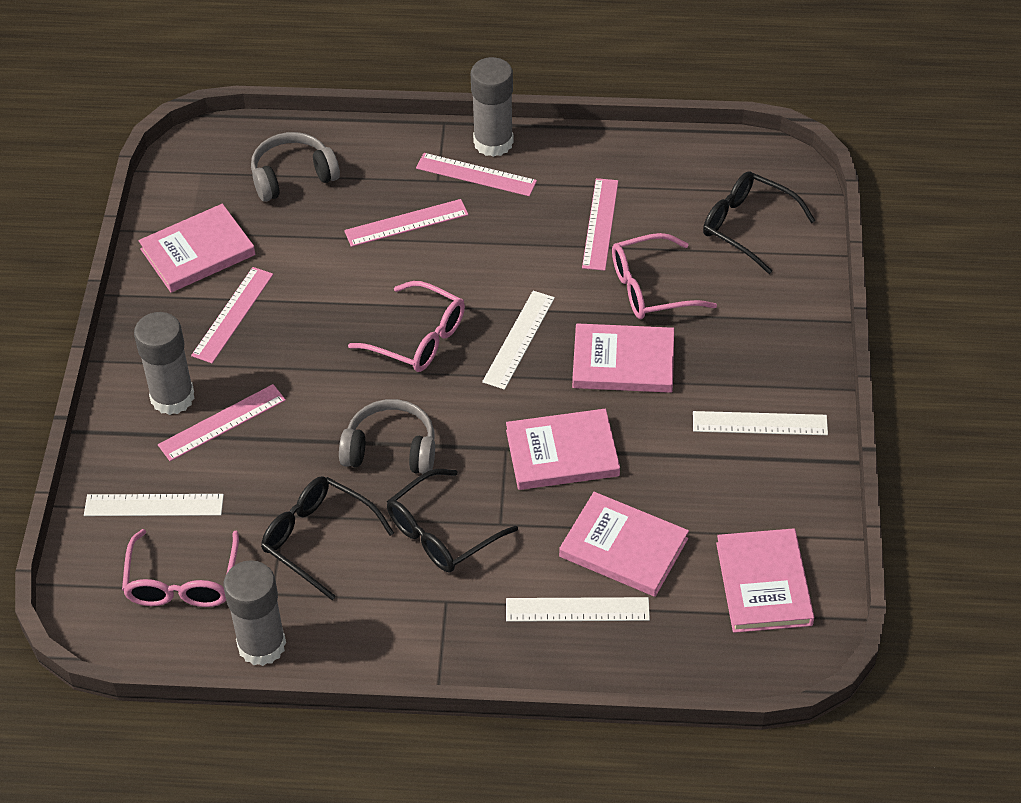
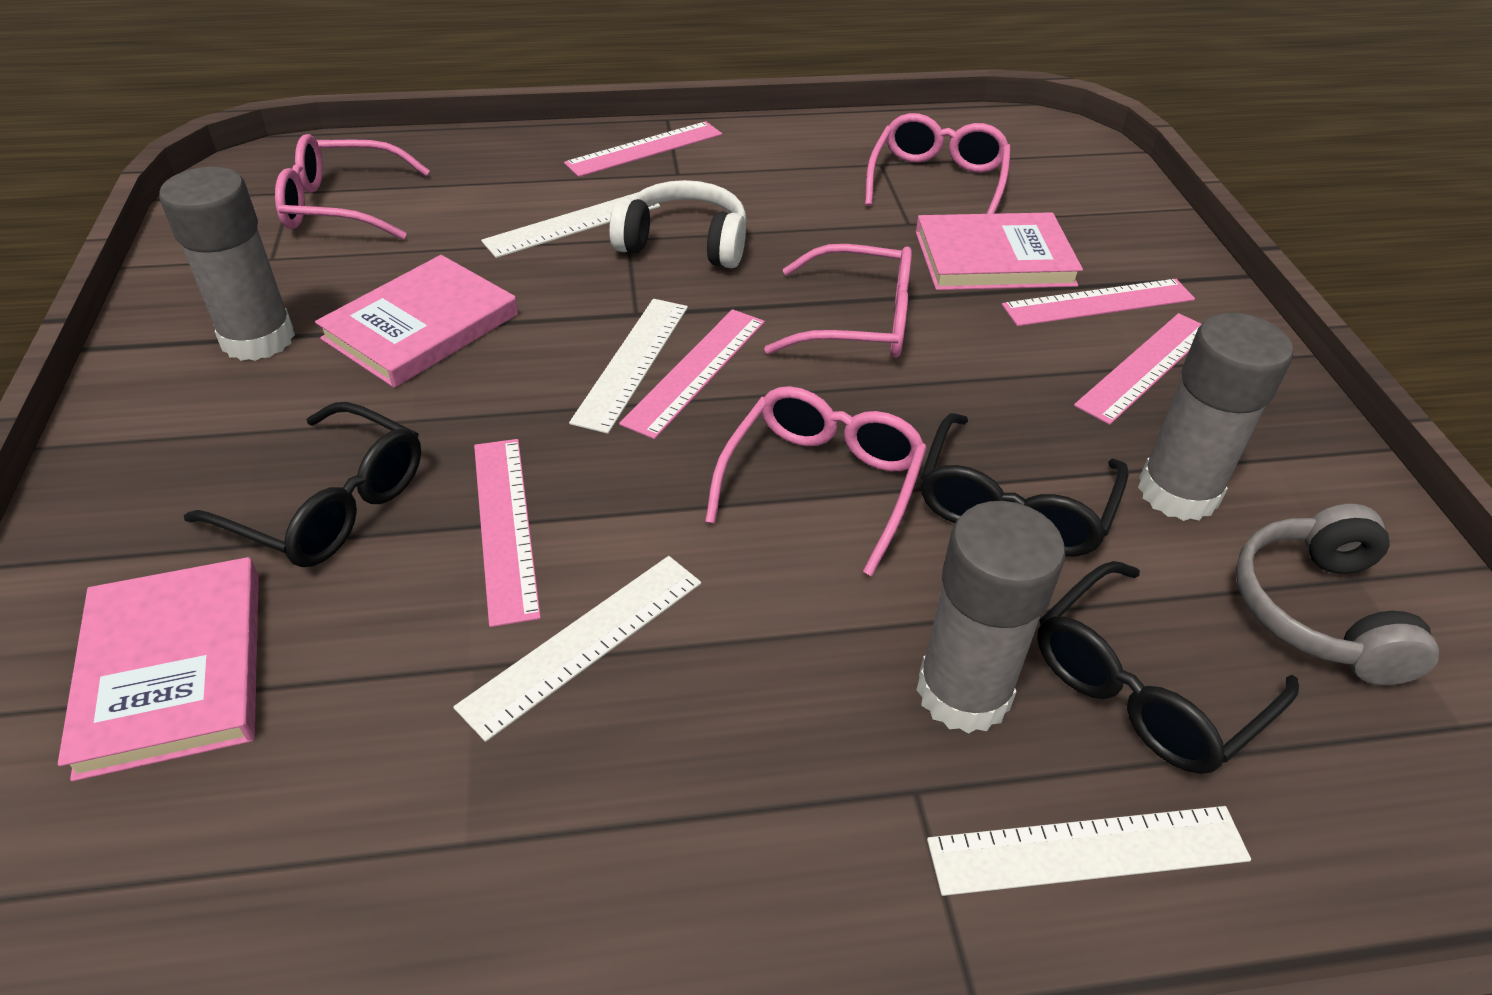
grey headphones: 2 -> 1
pink book: 5 -> 3
pink glasses: 3 -> 4
white headphones: 0 -> 1

